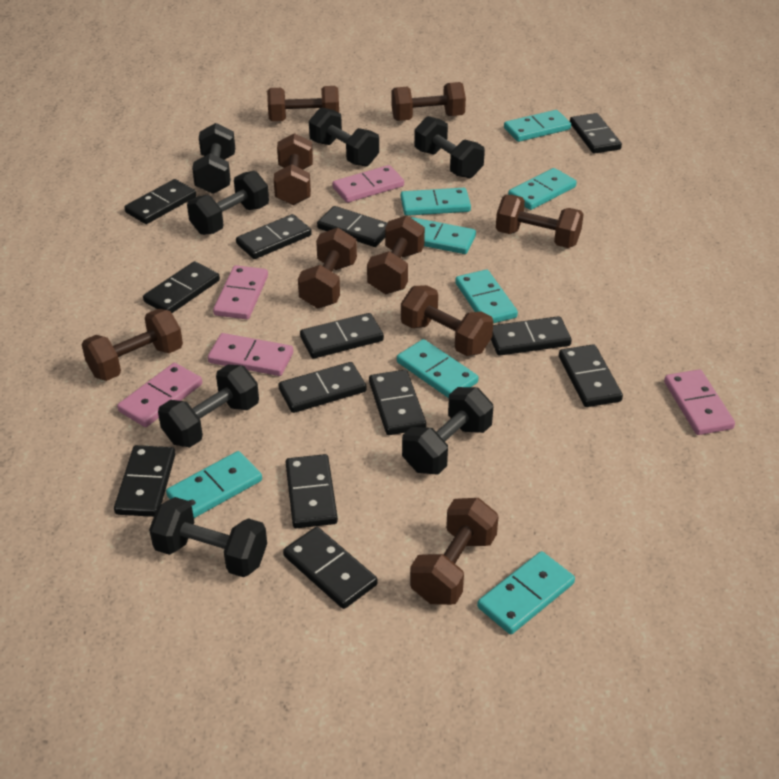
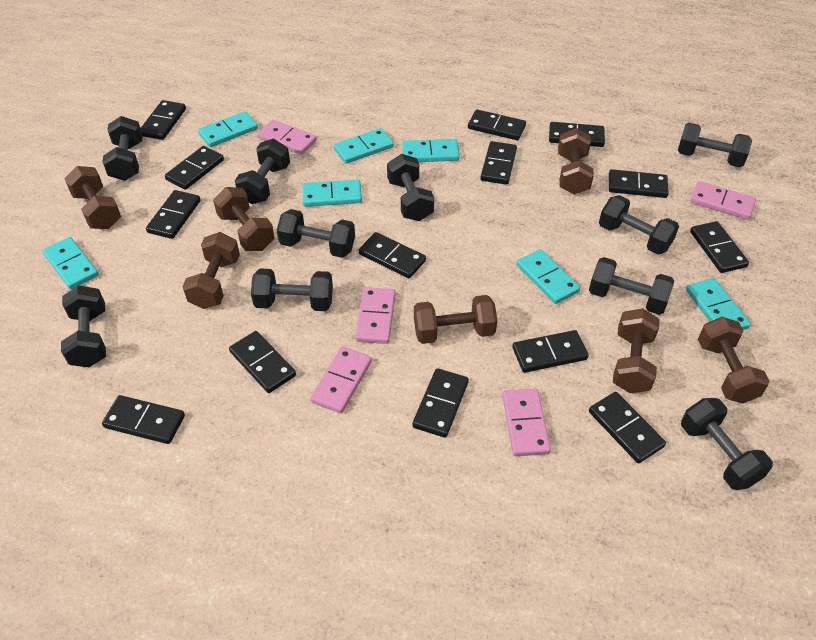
black domino: 13 -> 14
black dumbbell: 7 -> 10
brown dumbbell: 9 -> 7
turquoise domino: 8 -> 7

